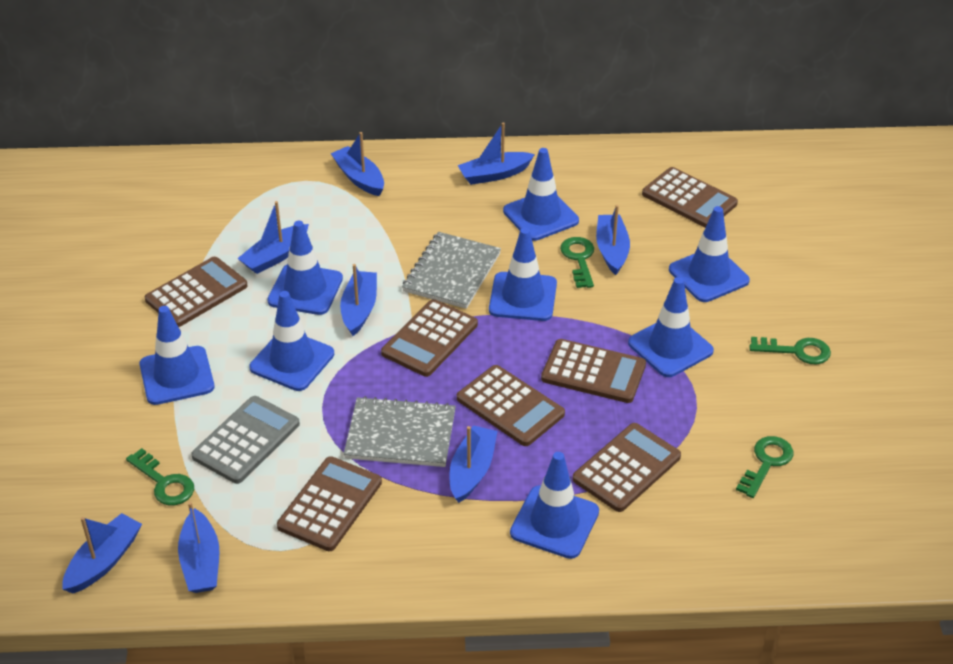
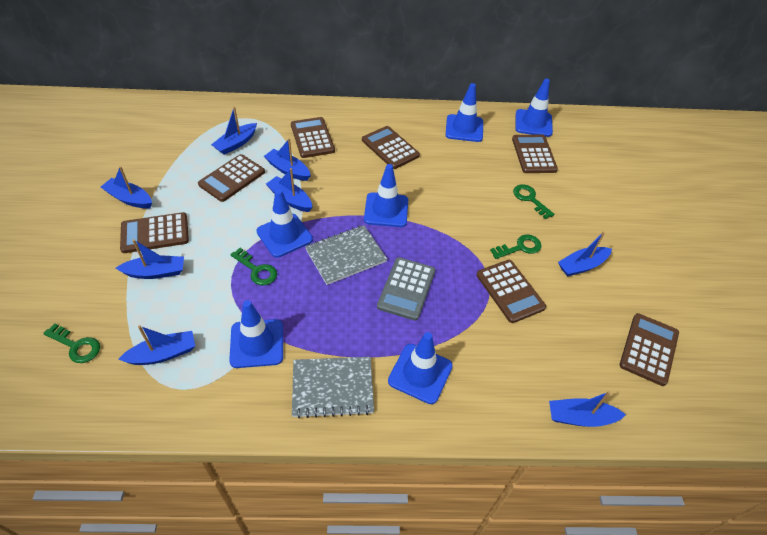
blue traffic cone: 8 -> 6

